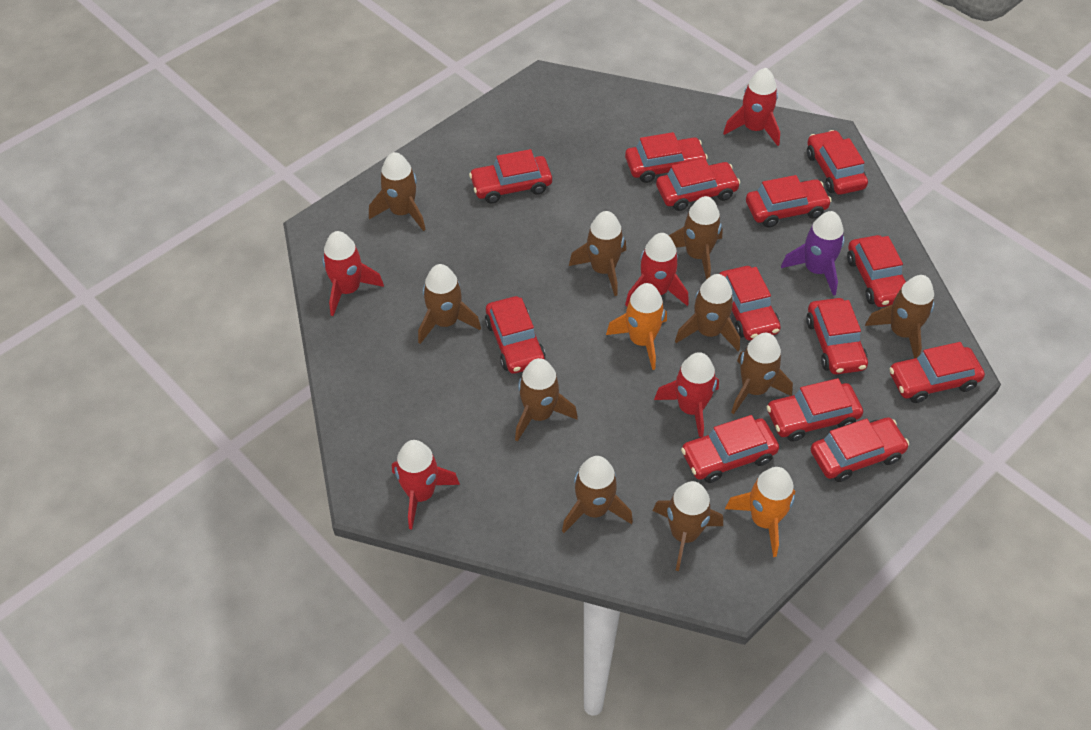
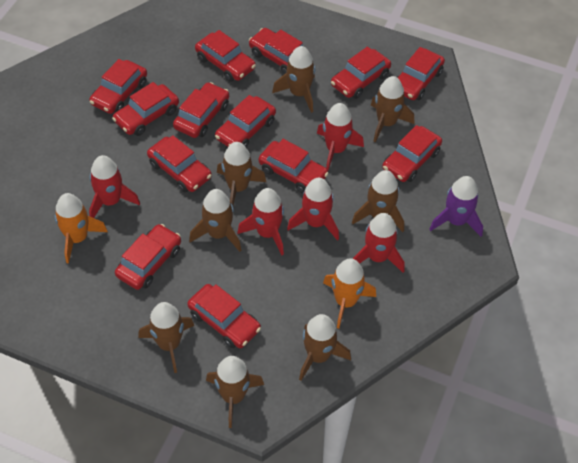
brown rocket: 10 -> 8

